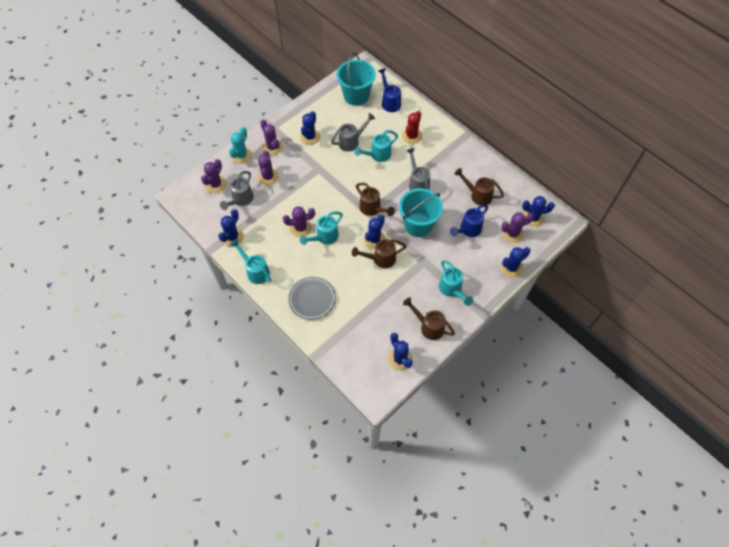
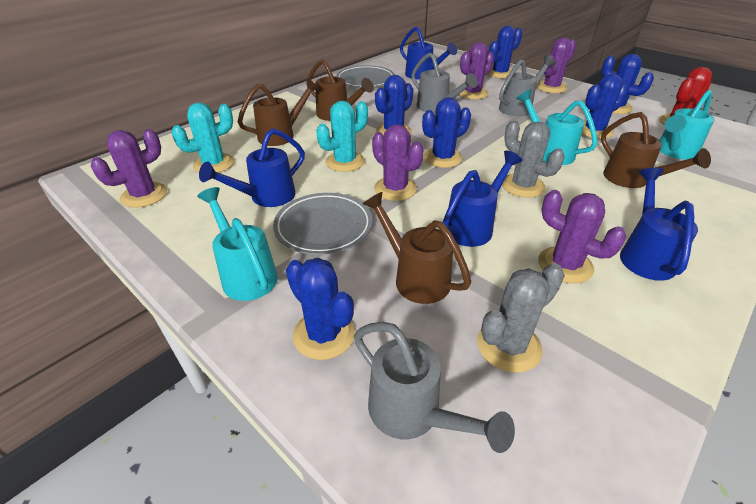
blue watering can: 2 -> 4
grey cactus: 0 -> 2
grey plate: 1 -> 2
turquoise bucket: 2 -> 0
turquoise cactus: 1 -> 2
turquoise watering can: 4 -> 3

